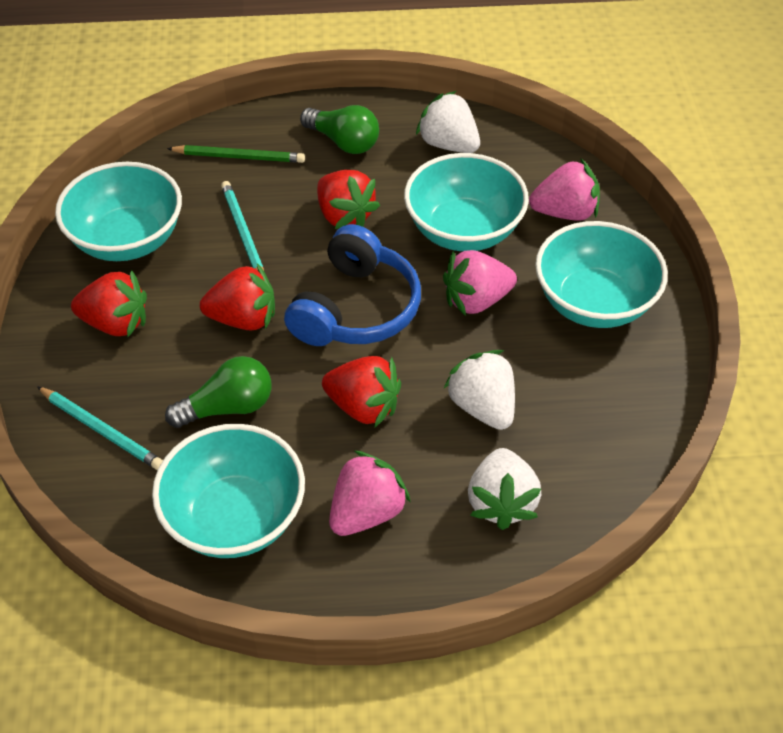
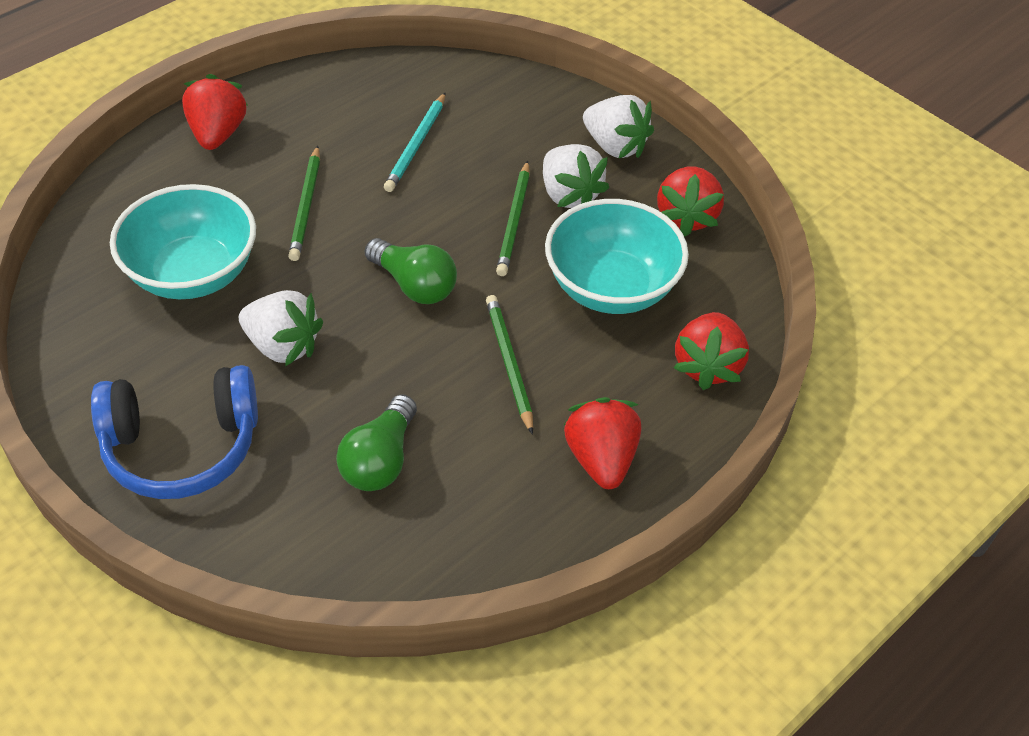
green pencil: 1 -> 3
pink strawberry: 3 -> 0
turquoise bowl: 4 -> 2
turquoise pencil: 2 -> 1

